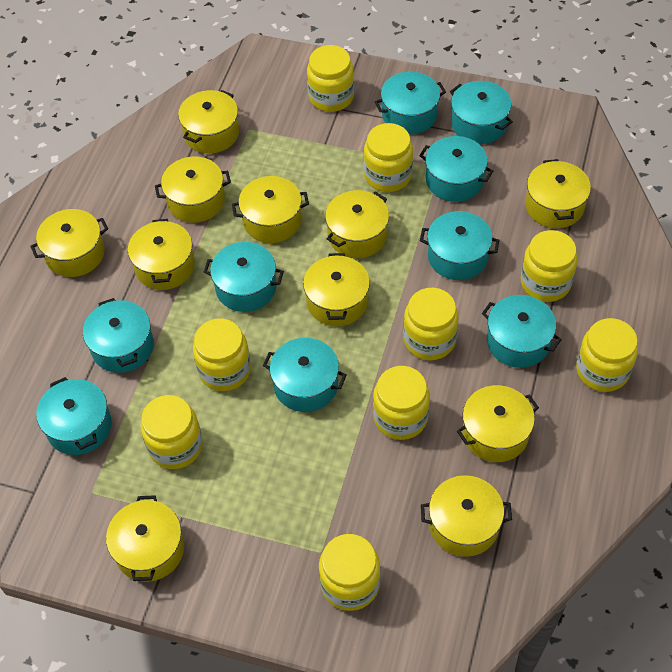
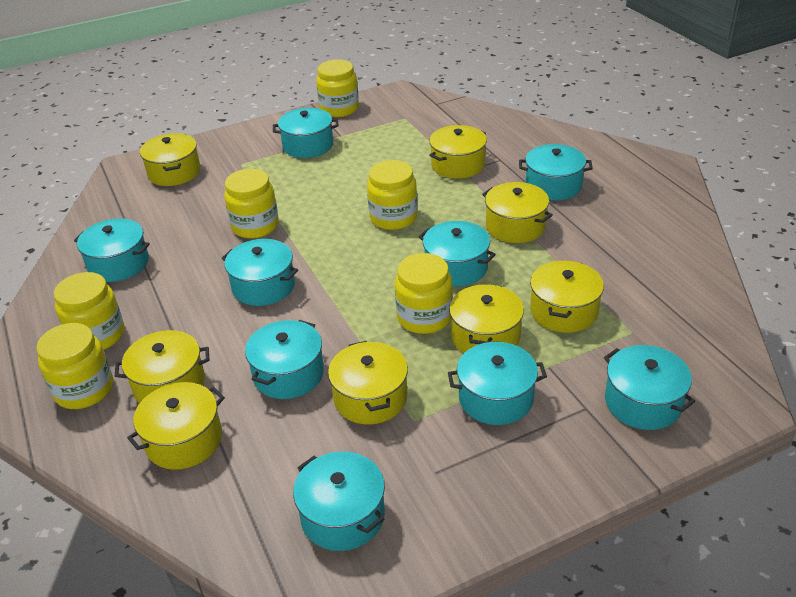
yellow jar: 9 -> 6
yellow pot: 11 -> 8

